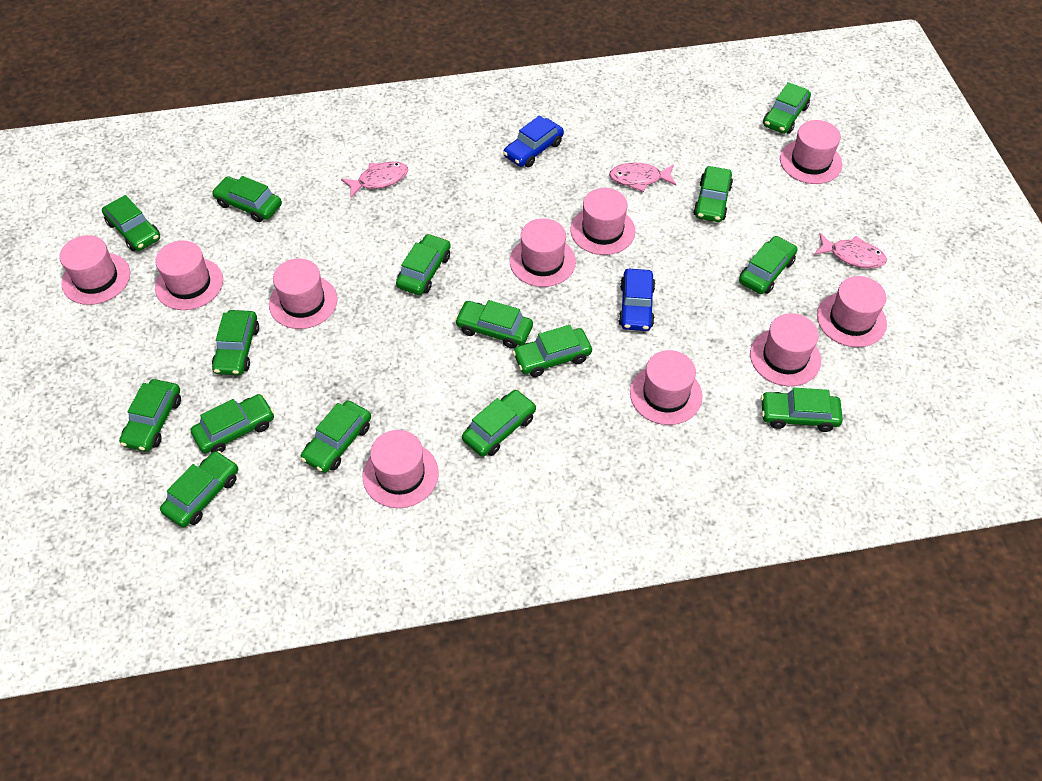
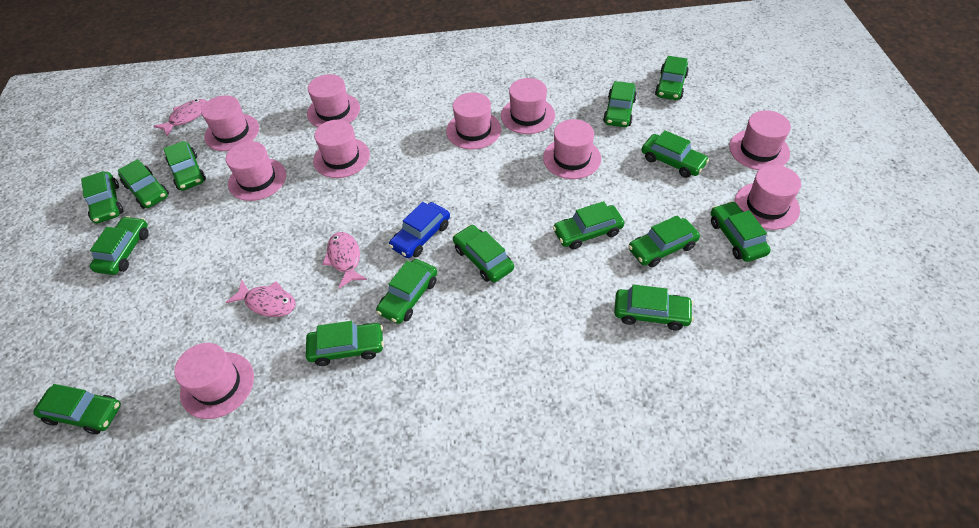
blue car: 2 -> 1

